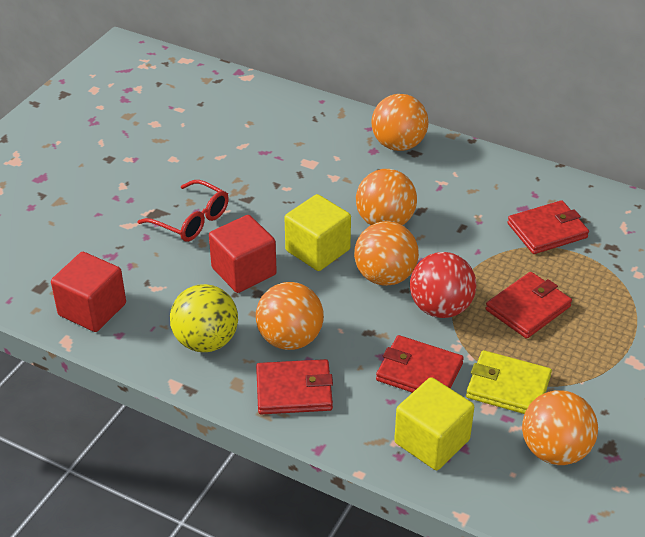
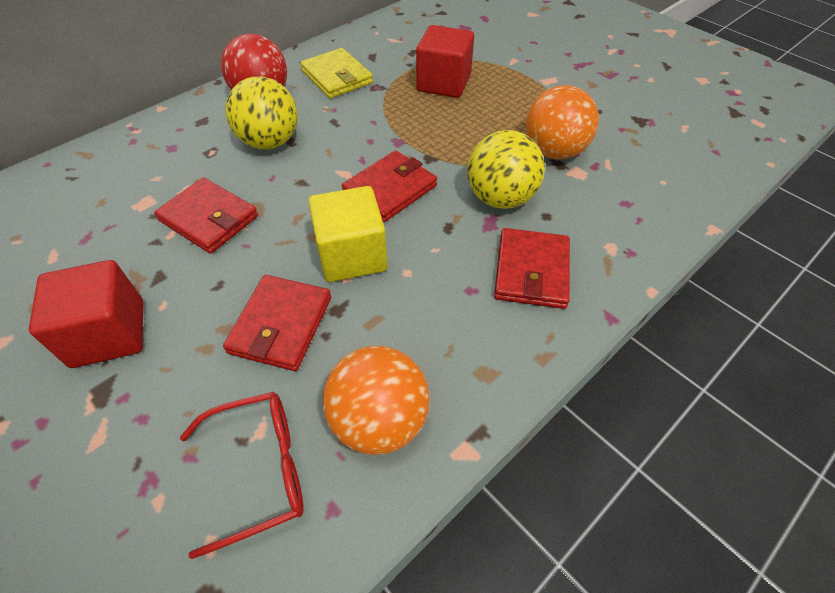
orange ball: 5 -> 2
yellow ball: 1 -> 2
yellow cube: 2 -> 1

